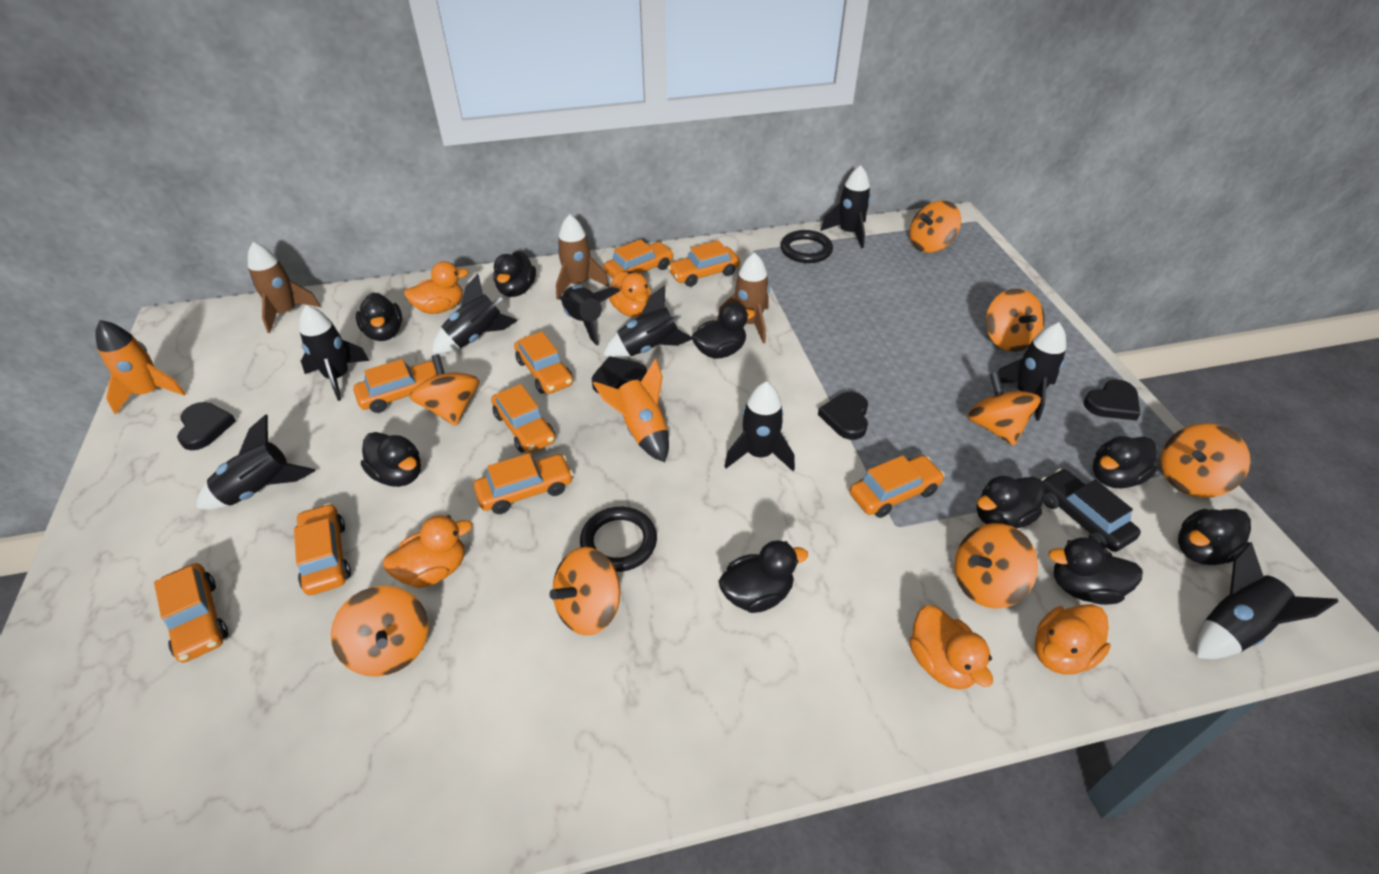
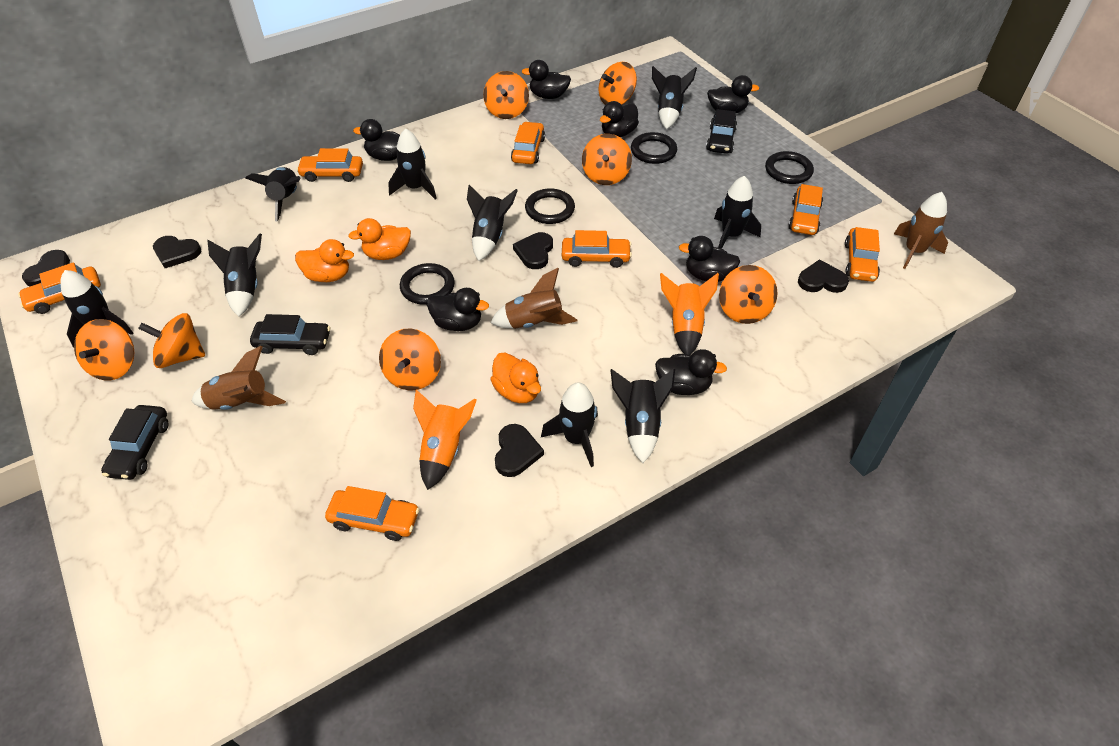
black car: 1 -> 3
black duck: 9 -> 7
black heart: 4 -> 5
black ring: 2 -> 4
orange car: 9 -> 7
orange duck: 5 -> 3
orange spinning top: 8 -> 7

